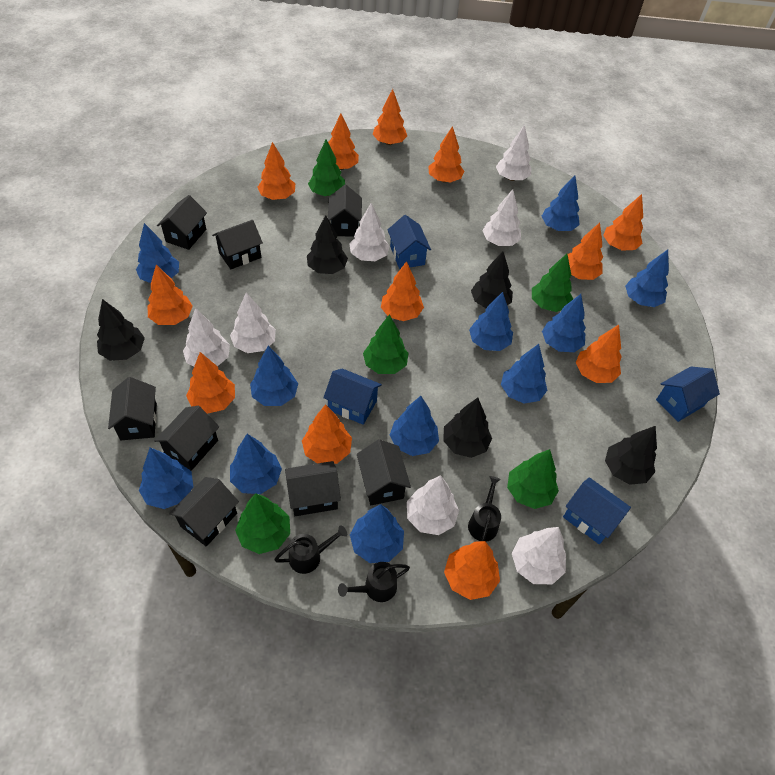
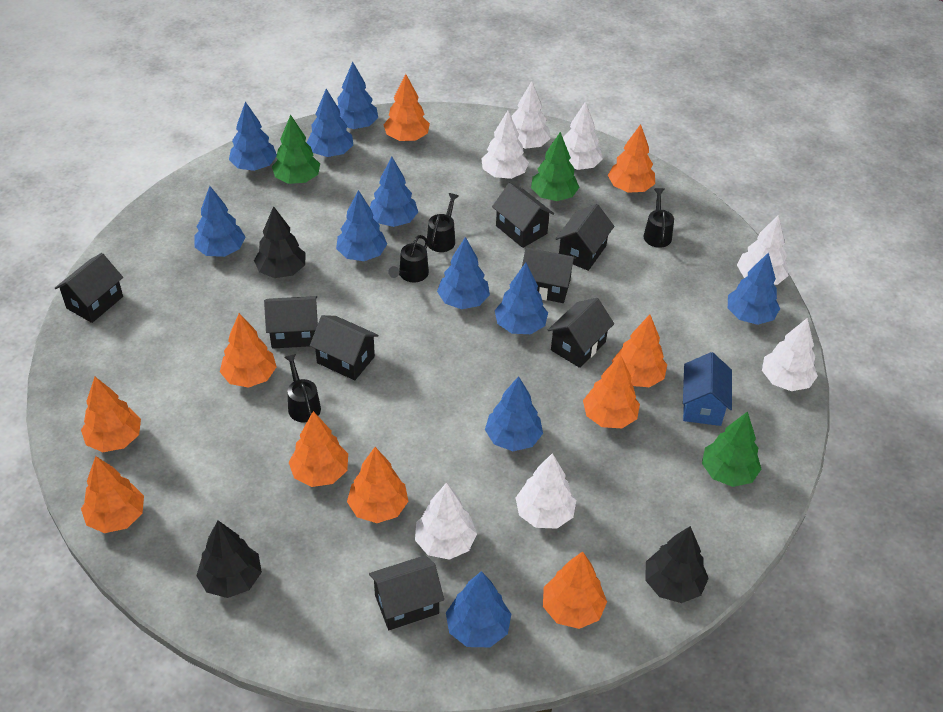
black tree: 5 -> 3
black watering can: 3 -> 4
blue house: 4 -> 1
green tree: 5 -> 3
orange tree: 12 -> 10

